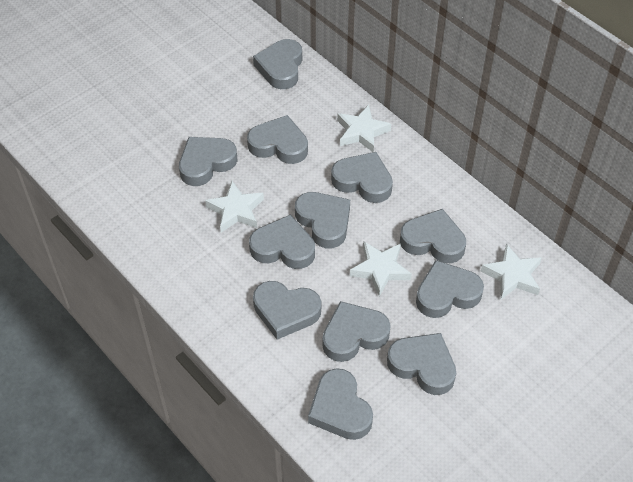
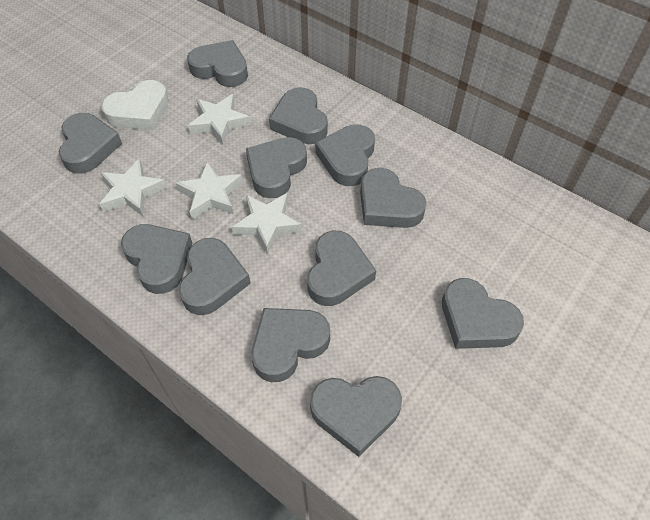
white heart: 0 -> 1

